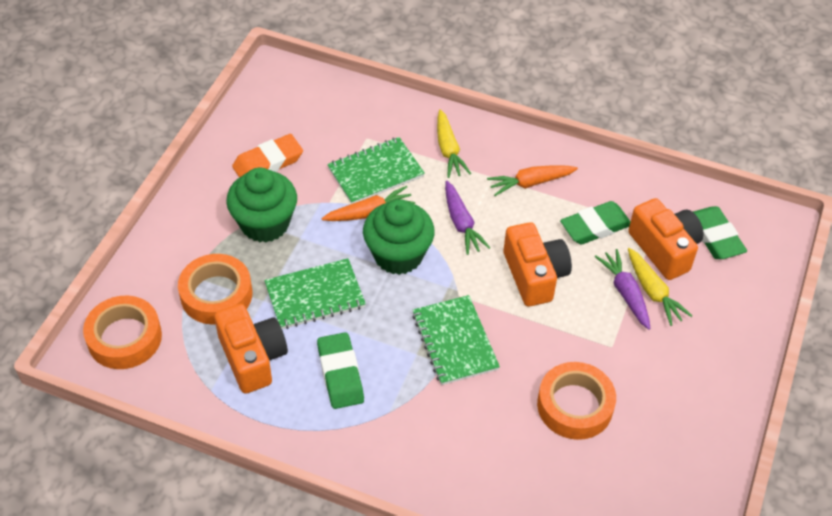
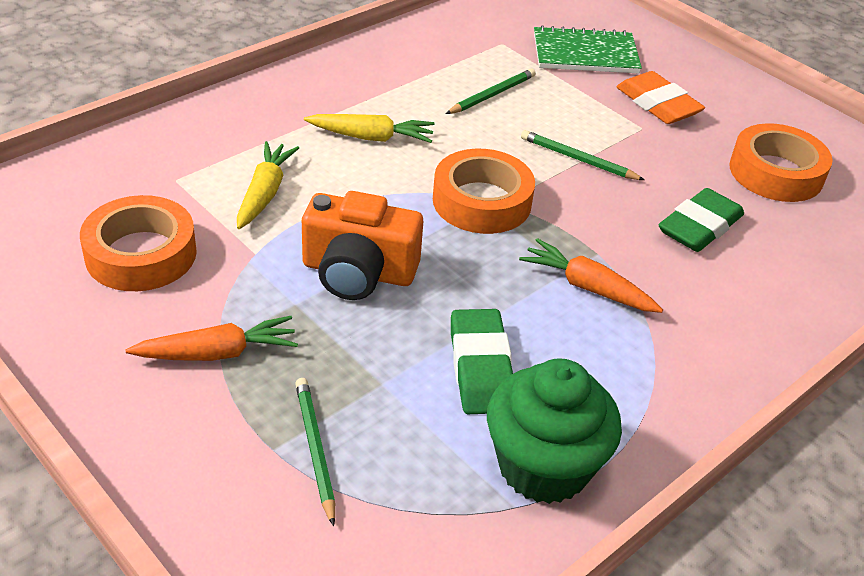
green cupcake: 2 -> 1
green eraser: 3 -> 2
green notebook: 3 -> 1
green pencil: 0 -> 3
orange camera: 3 -> 1
purple carrot: 2 -> 0

